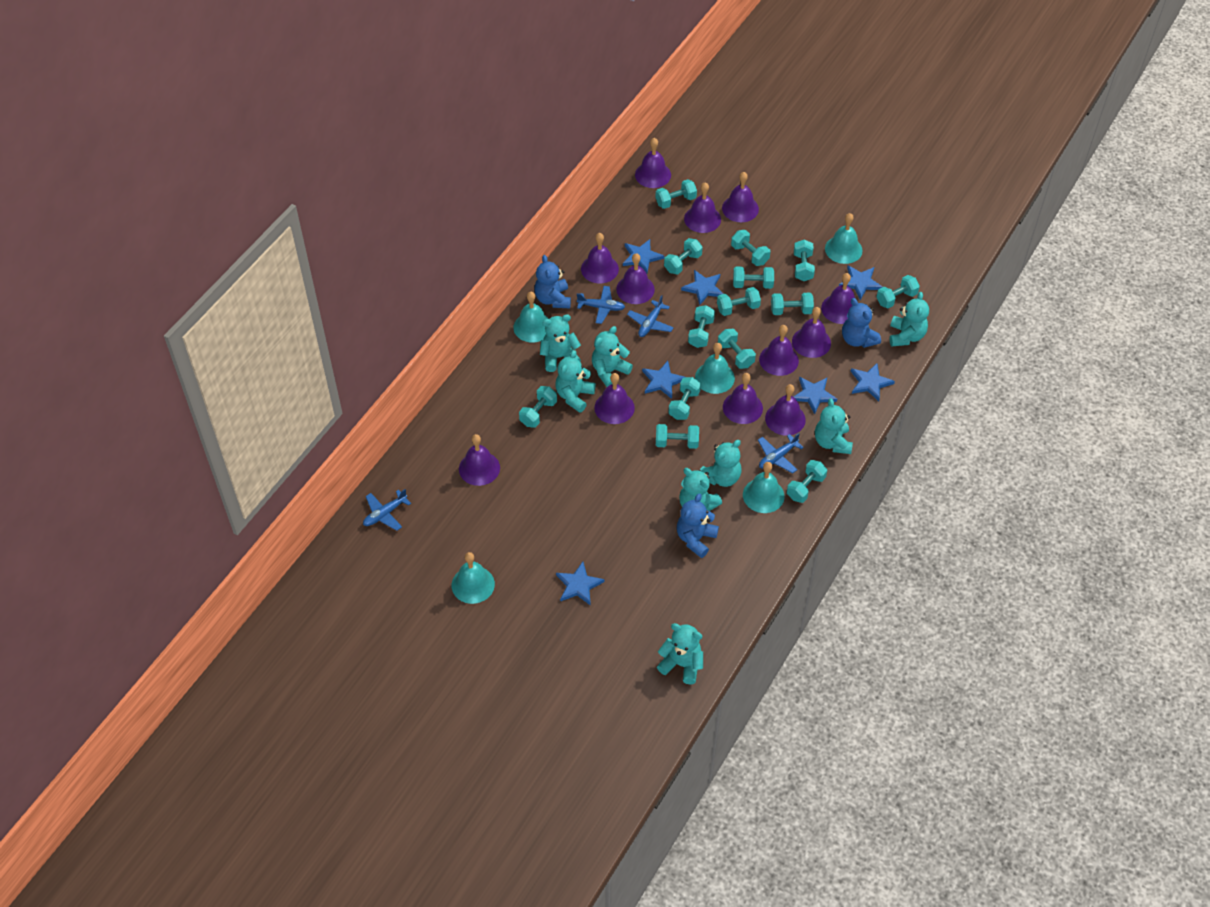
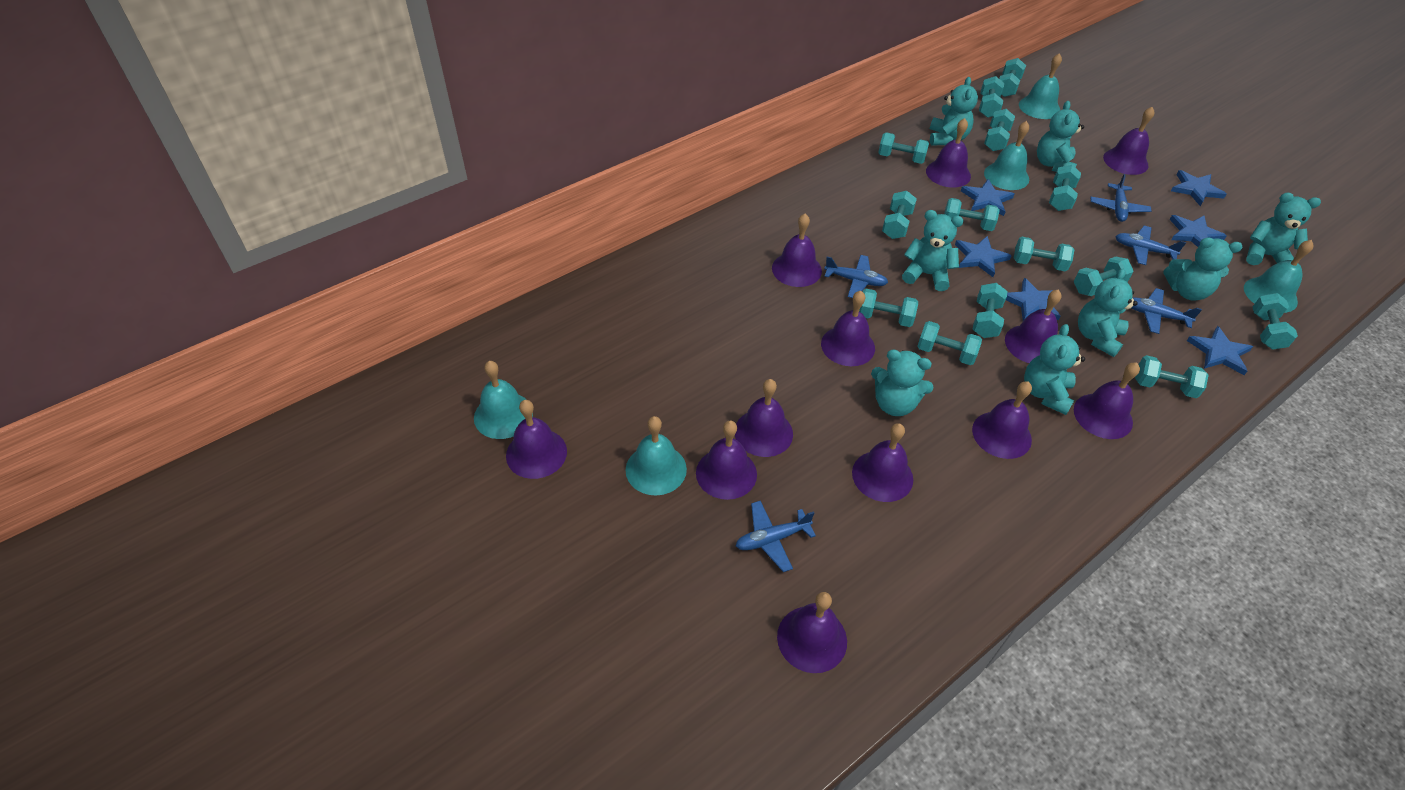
blue plane: 4 -> 5
blue star: 7 -> 6
blue teddy bear: 3 -> 0

